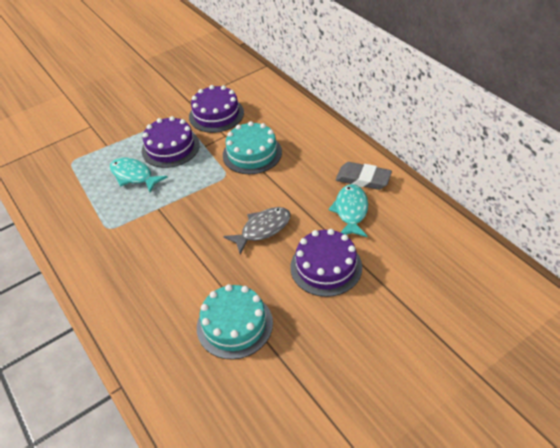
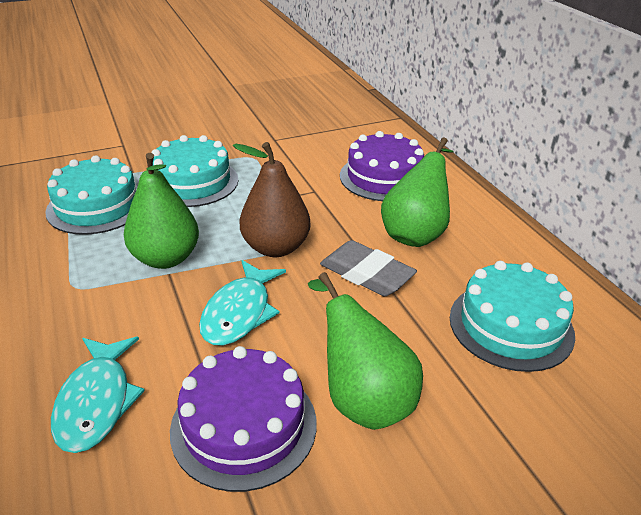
brown pear: 0 -> 1
green pear: 0 -> 3
grey fish: 1 -> 0
purple cake: 3 -> 2
turquoise cake: 2 -> 3

